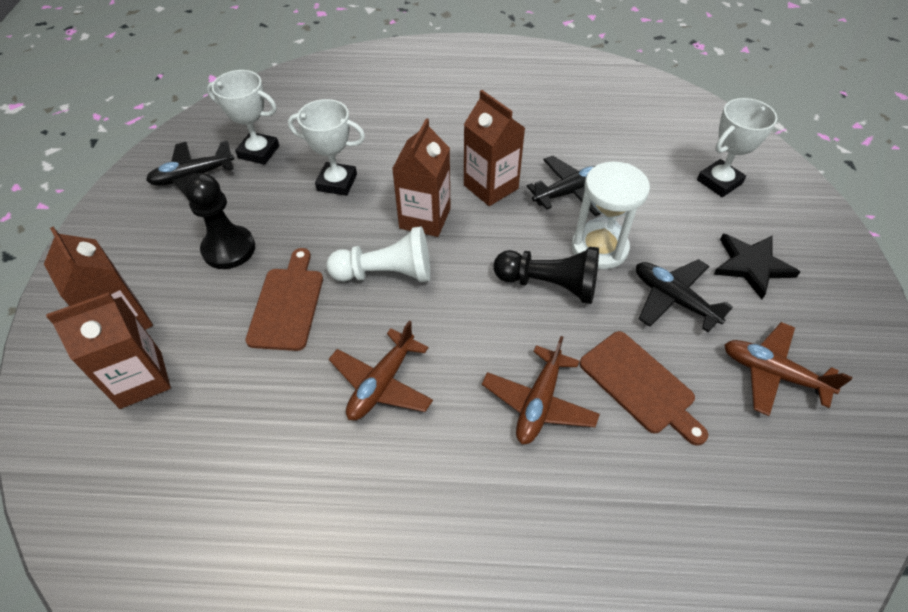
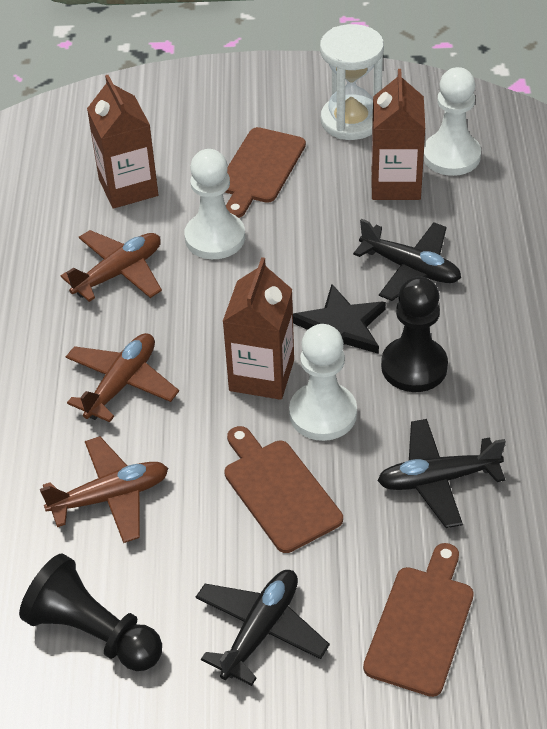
brown carton: 4 -> 3
brown cutting board: 2 -> 3
white pawn: 1 -> 3
white trophy: 3 -> 0

